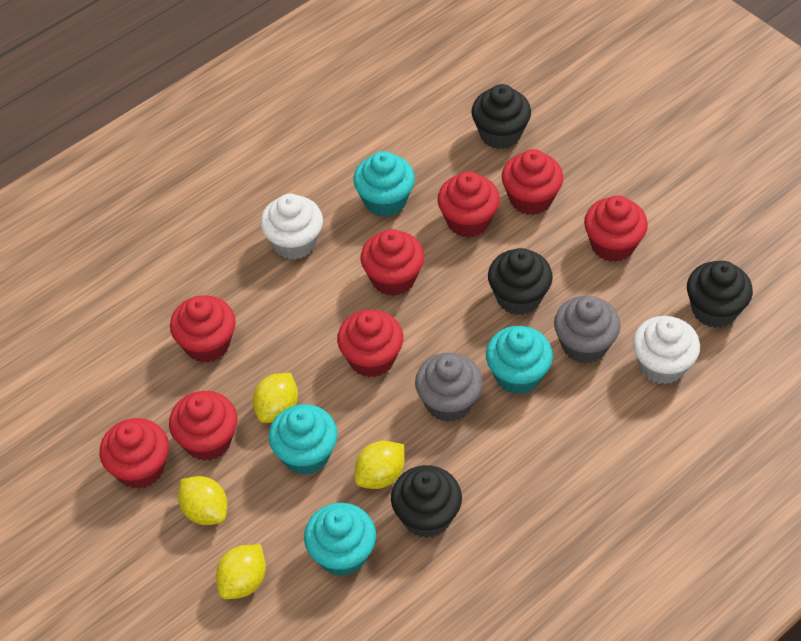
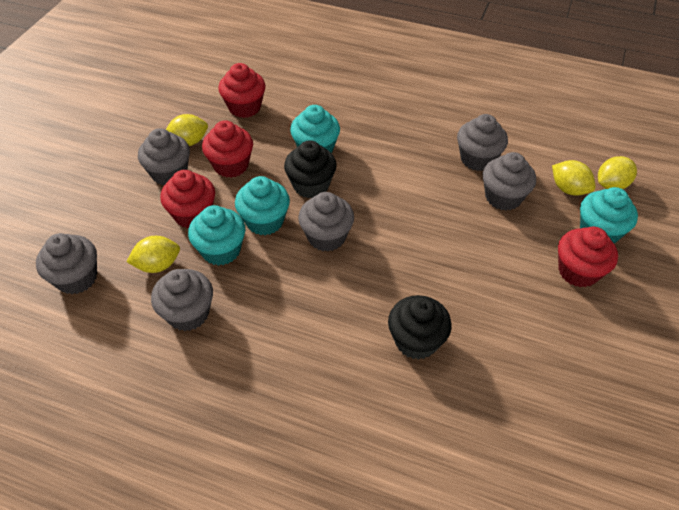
black cupcake: 4 -> 2
grey cupcake: 2 -> 6
red cupcake: 8 -> 4
white cupcake: 2 -> 0

